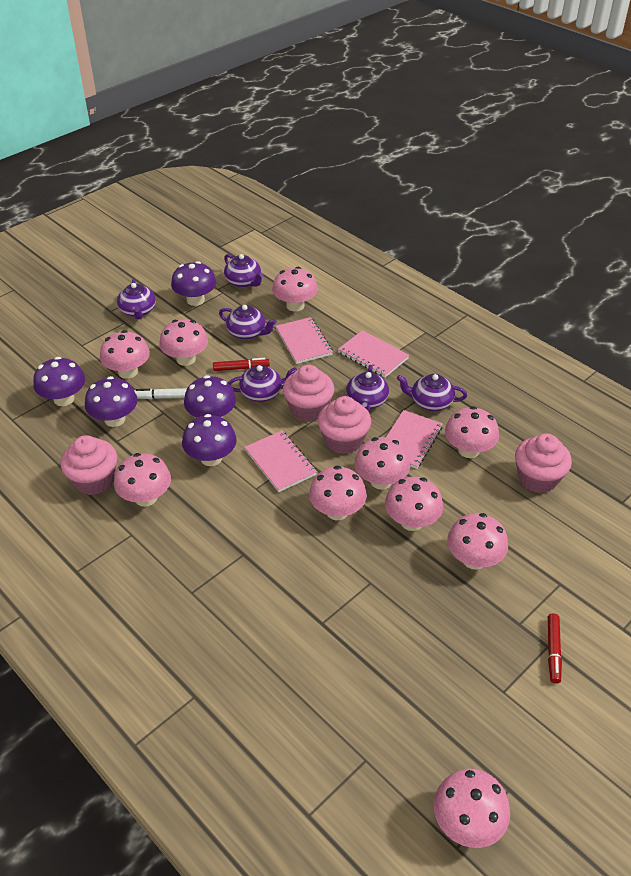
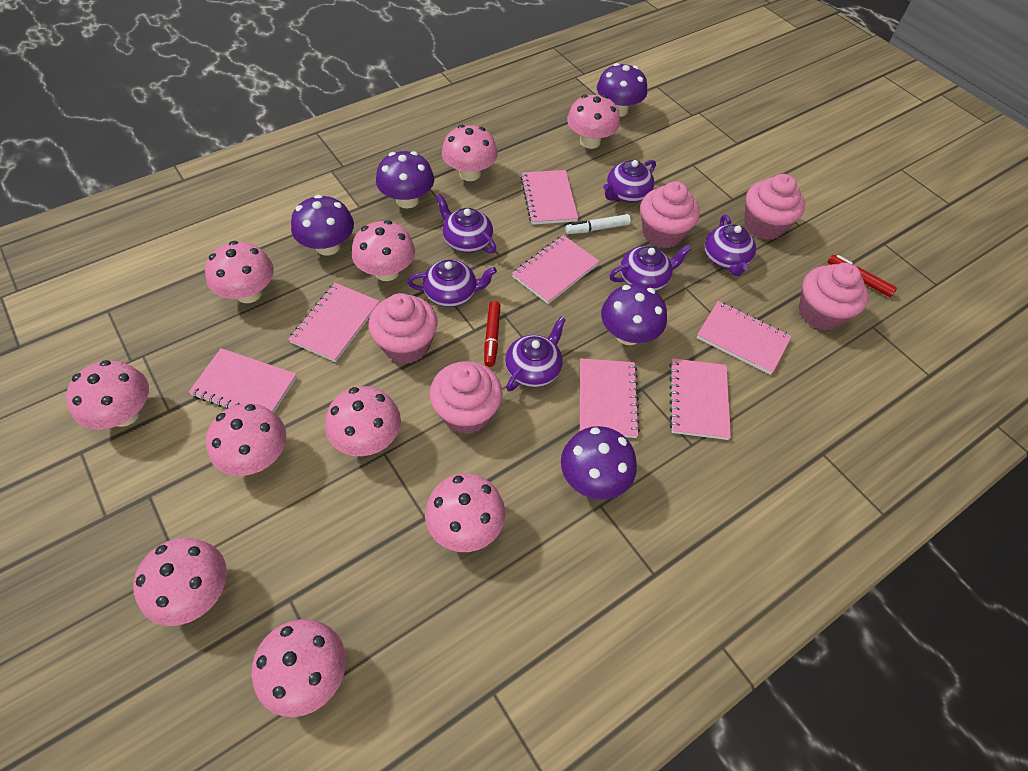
pink cupcake: 4 -> 5
pink notebook: 4 -> 7

